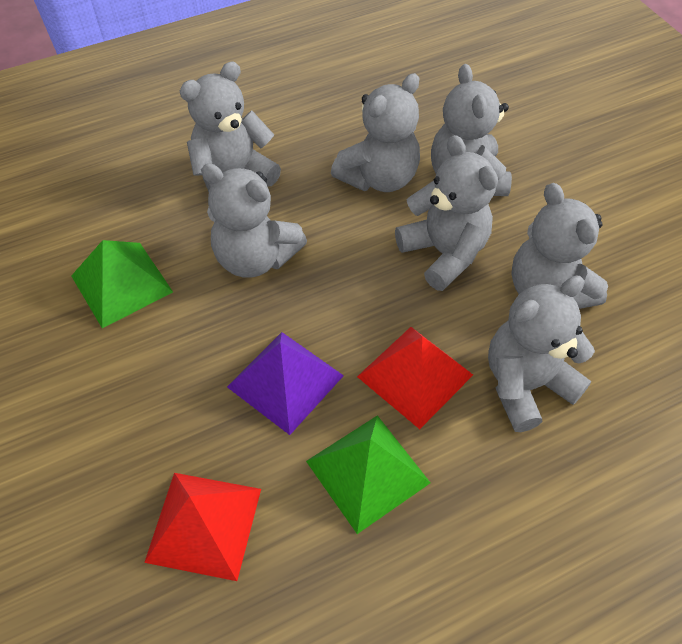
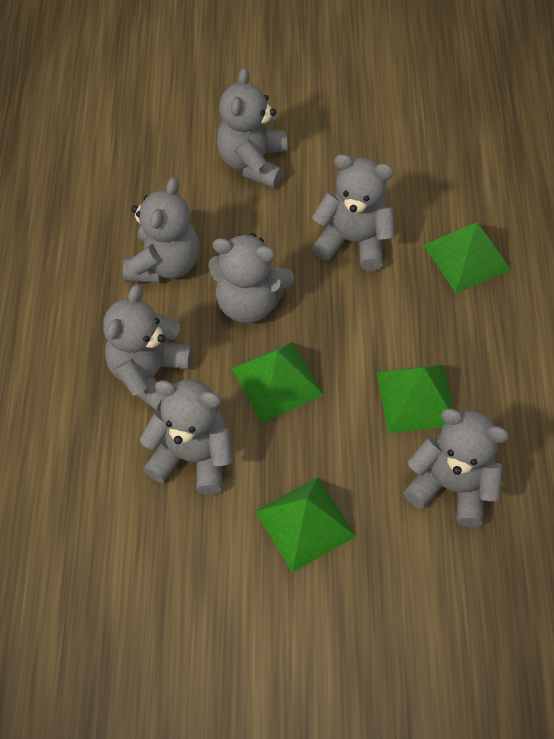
green pyramid: 2 -> 4
purple pyramid: 1 -> 0
red pyramid: 2 -> 0

